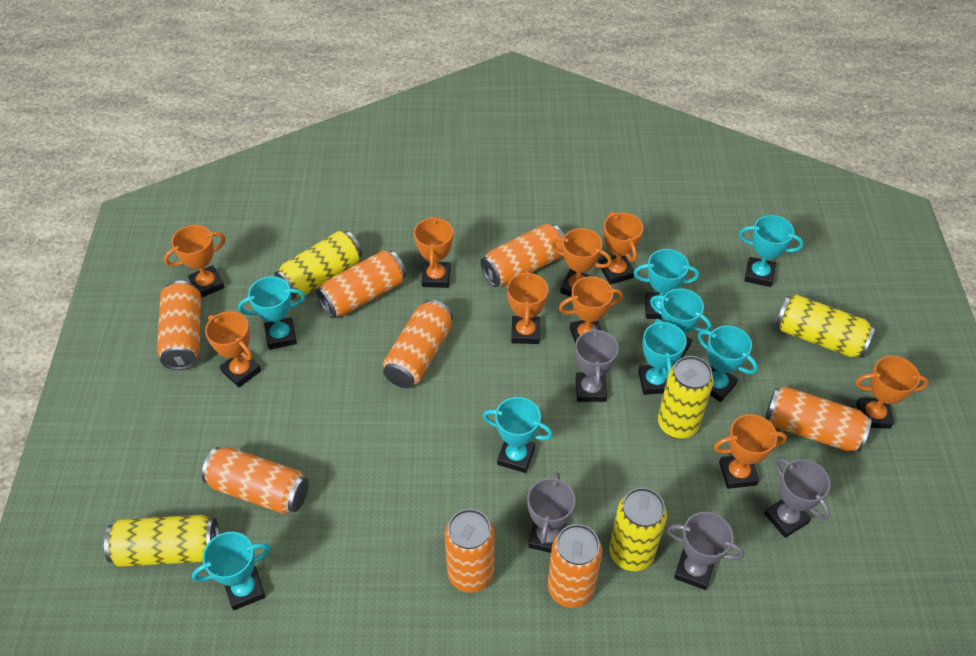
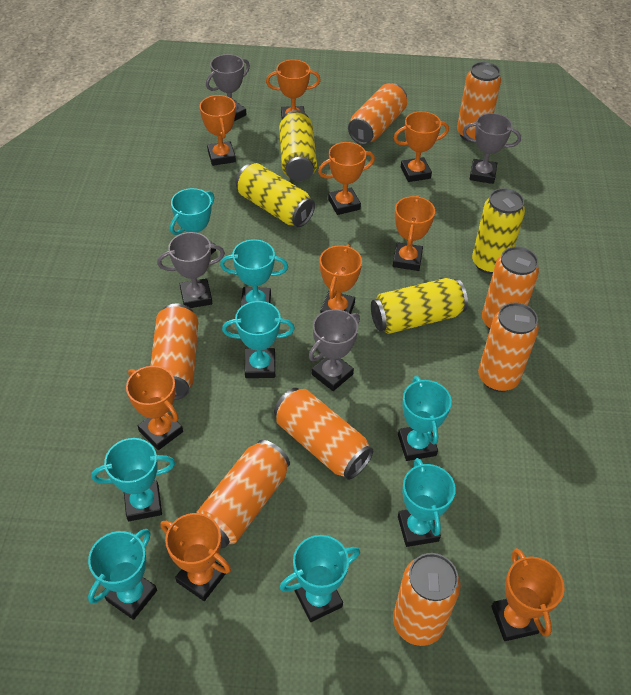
yellow can: 5 -> 4

